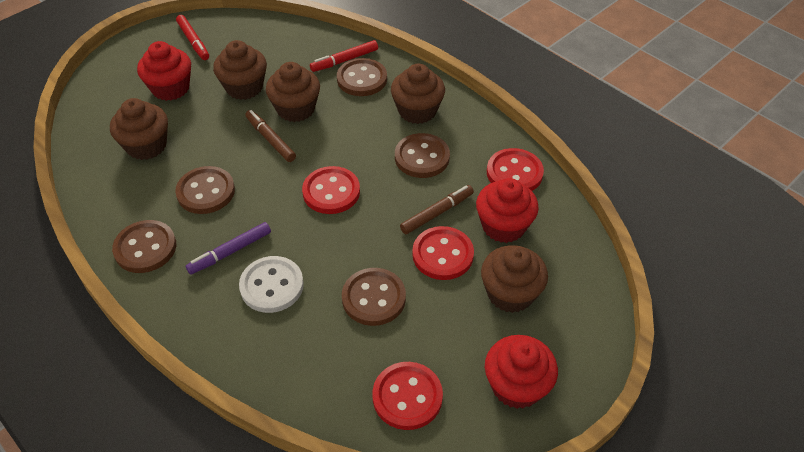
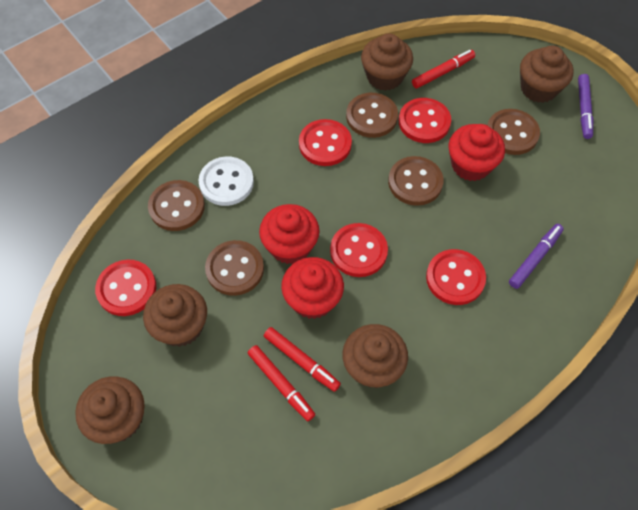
brown marker: 2 -> 0
purple marker: 1 -> 2
red button: 4 -> 5
red marker: 2 -> 3

